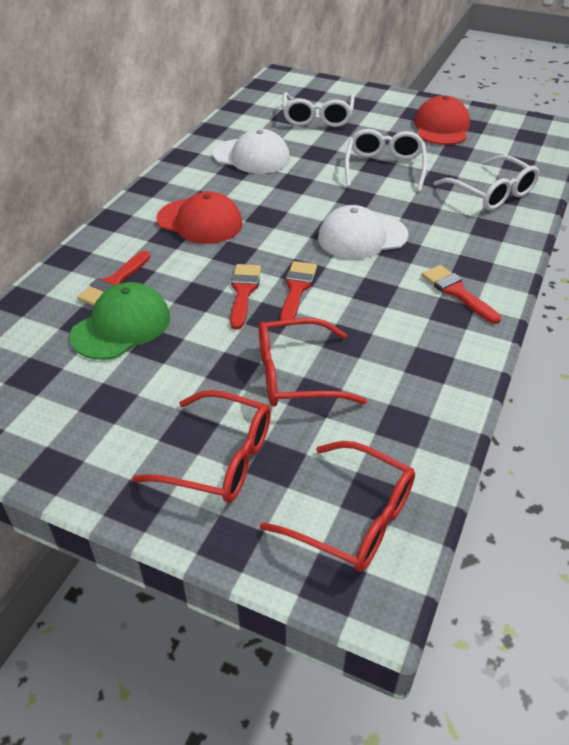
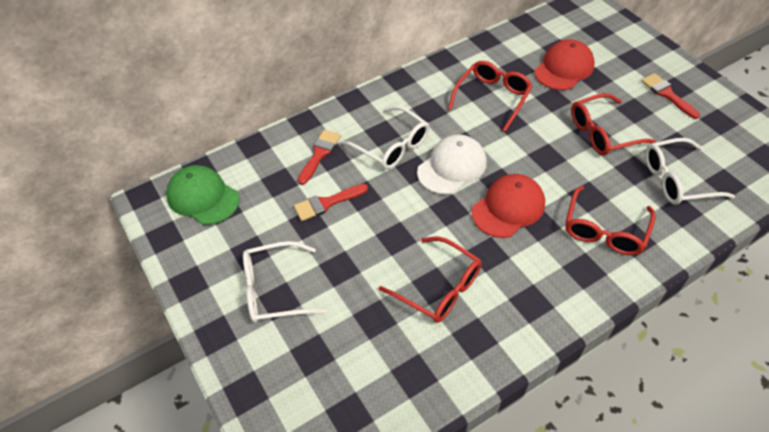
red brush: 4 -> 3
red glasses: 3 -> 4
white cap: 2 -> 1

